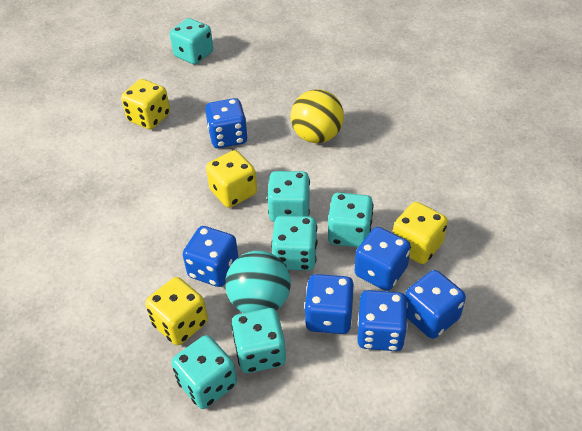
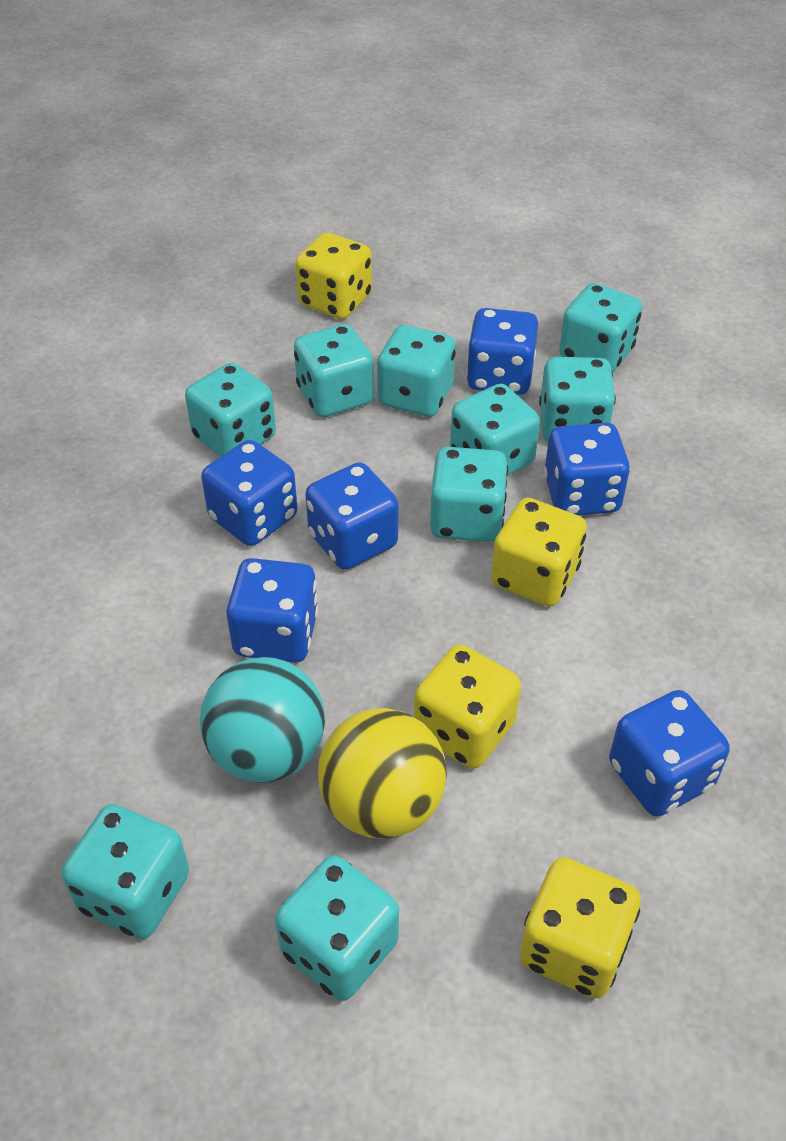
turquoise dice: 6 -> 9

